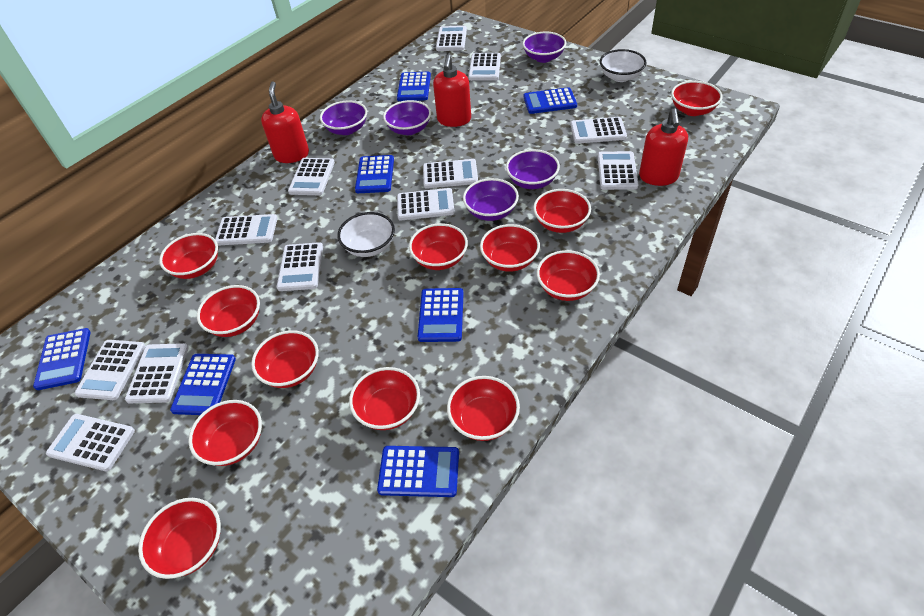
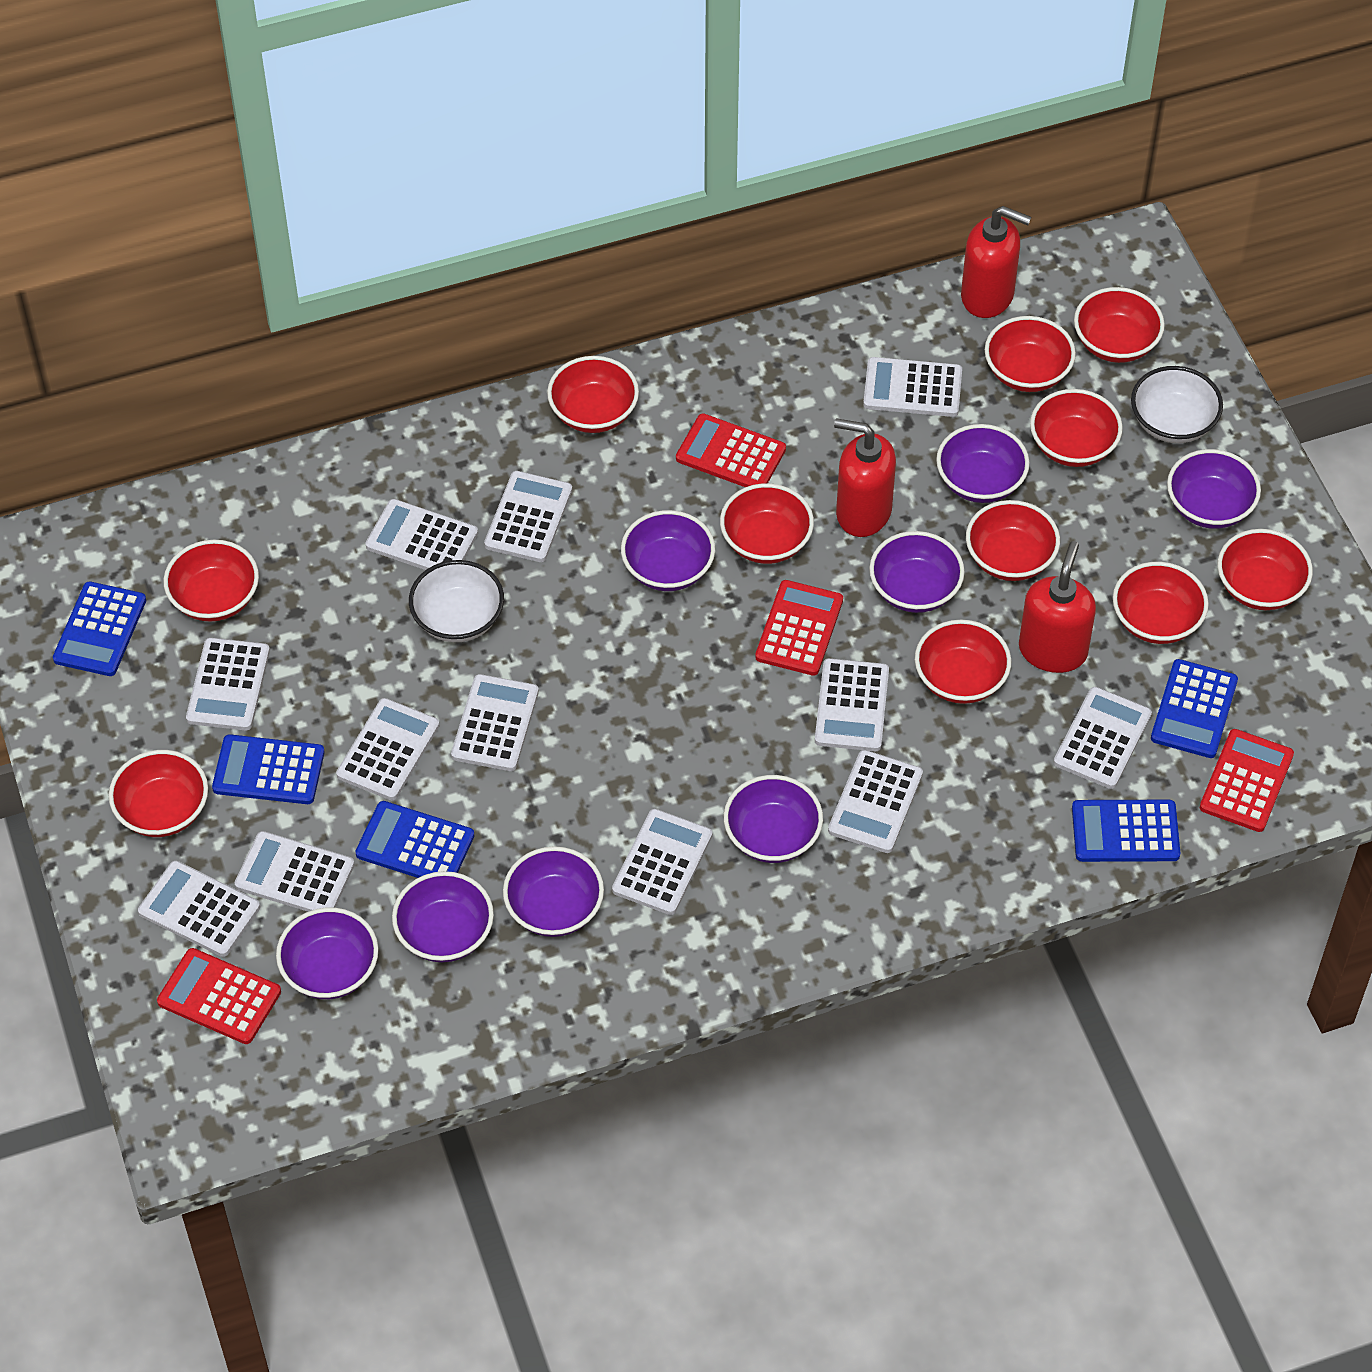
blue calculator: 7 -> 5
purple bowl: 5 -> 8
red bowl: 12 -> 11
red calculator: 0 -> 4

